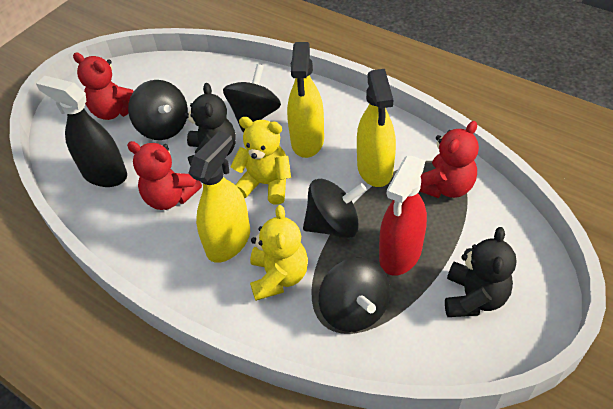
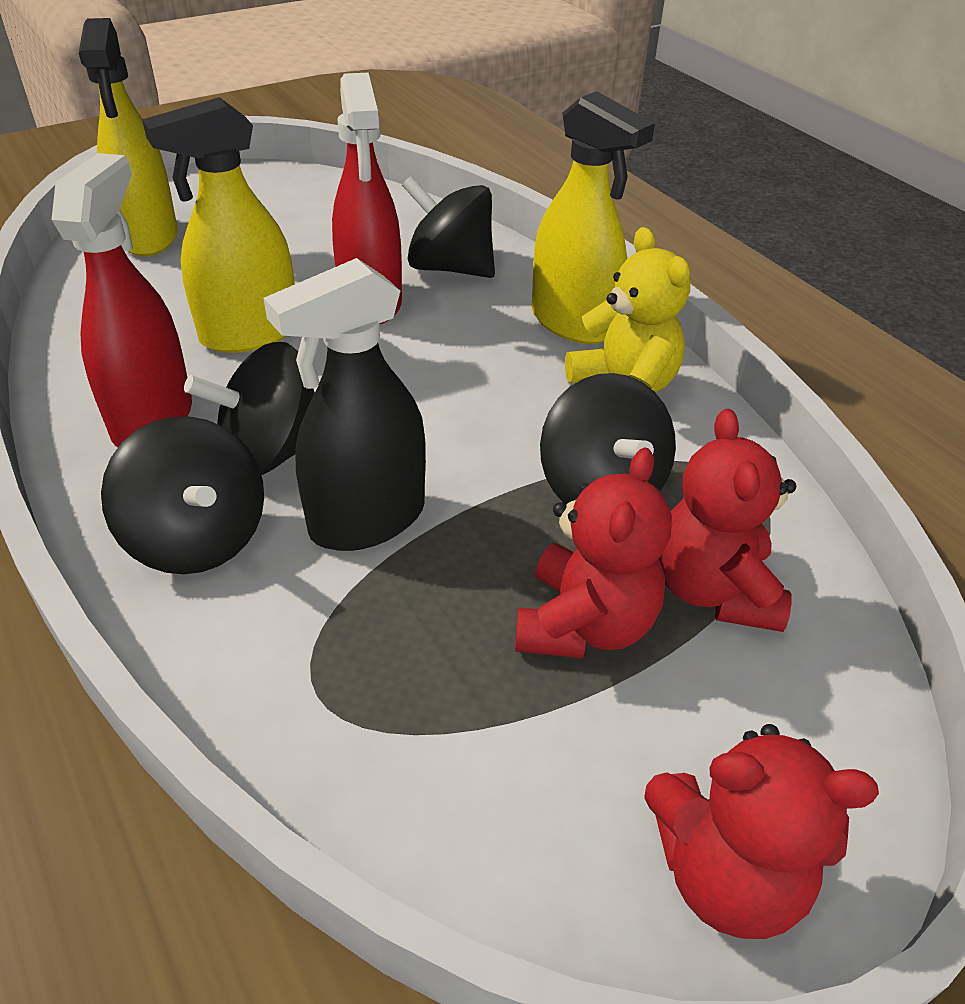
black teddy bear: 2 -> 0
red spray bottle: 1 -> 2
yellow teddy bear: 2 -> 1

